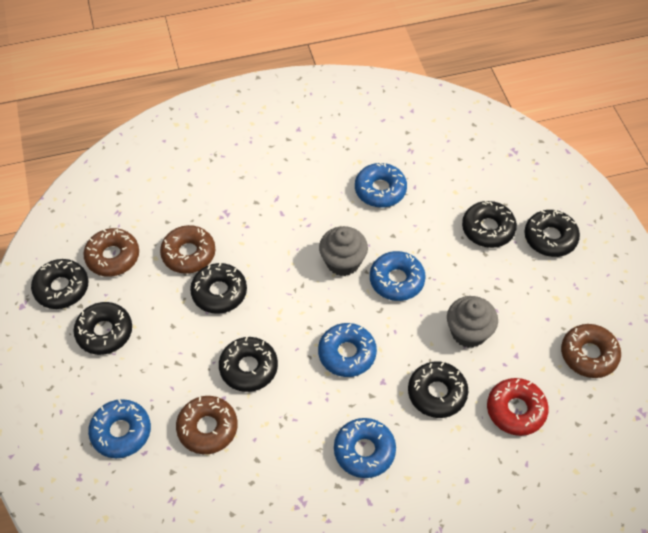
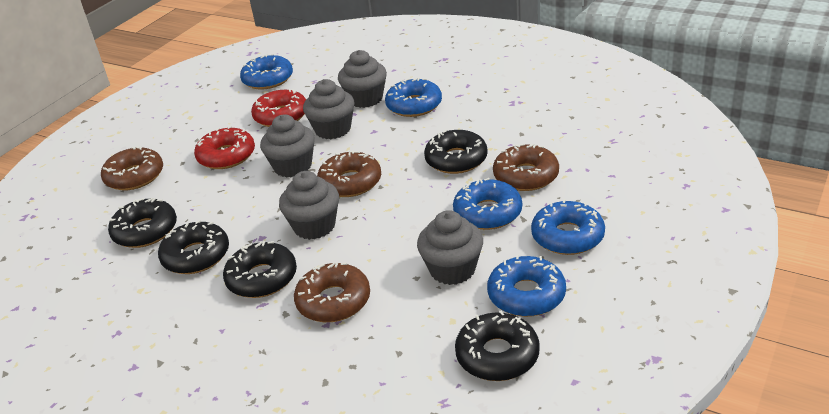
black donut: 7 -> 5
grey cupcake: 2 -> 5
red donut: 1 -> 2

